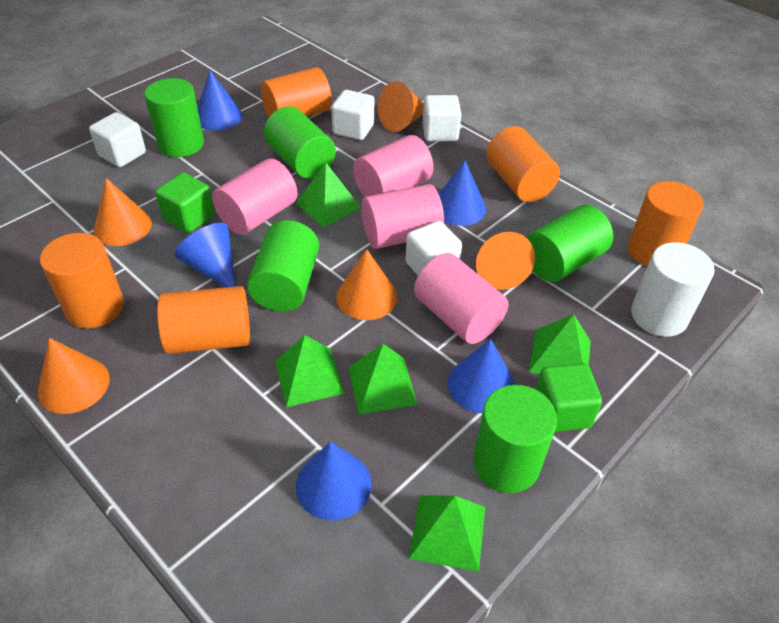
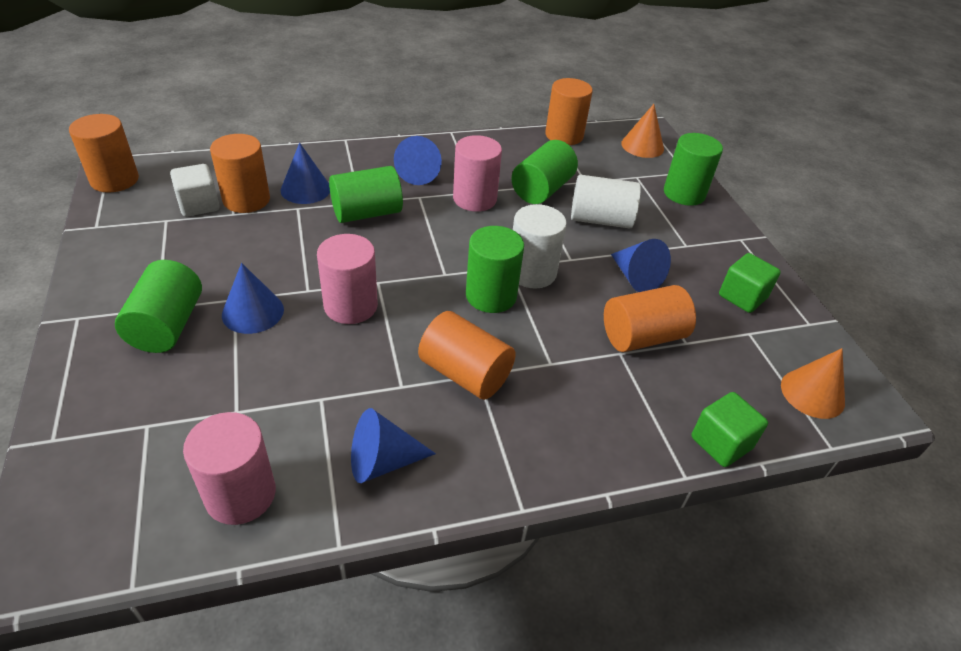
green pyramid: 5 -> 0
orange cone: 5 -> 2
pink cylinder: 4 -> 3
white cube: 4 -> 1
white cylinder: 1 -> 2

